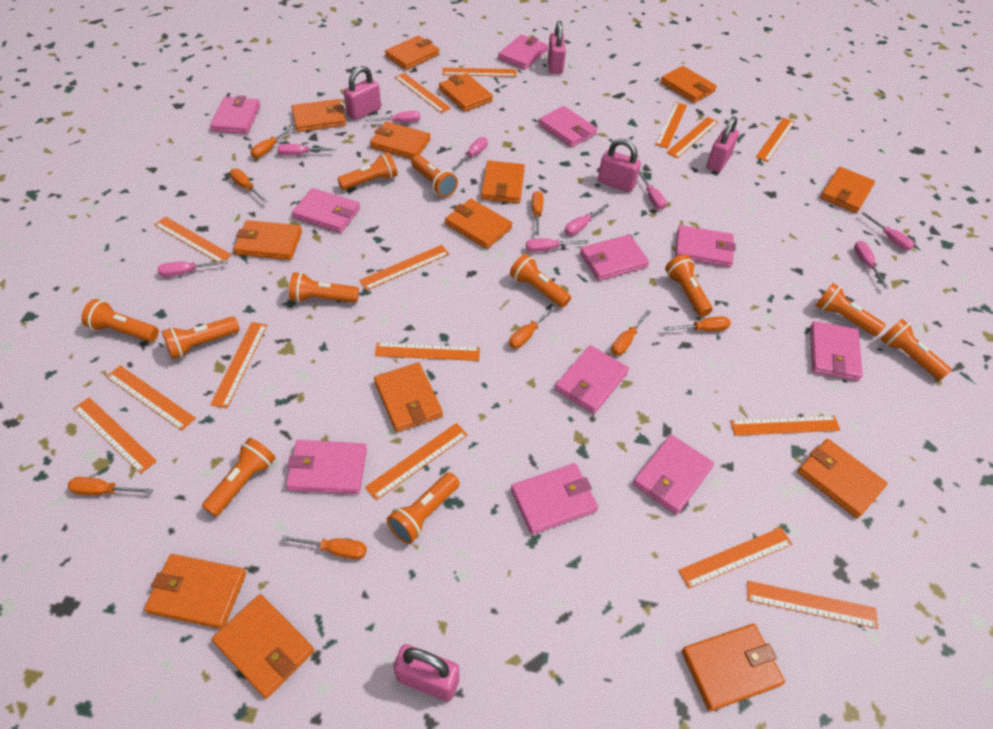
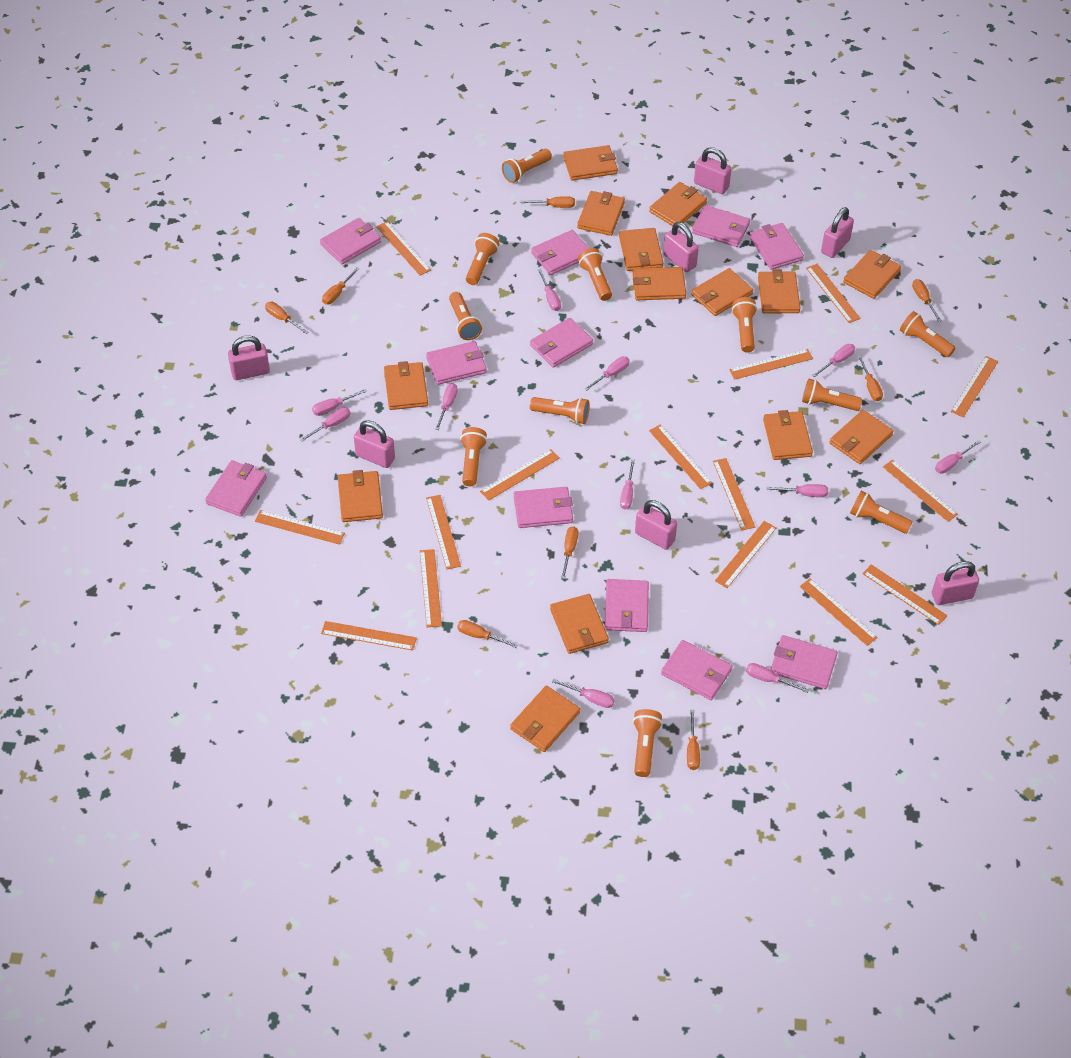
pink padlock: 5 -> 7
pink screwdriver: 9 -> 11

